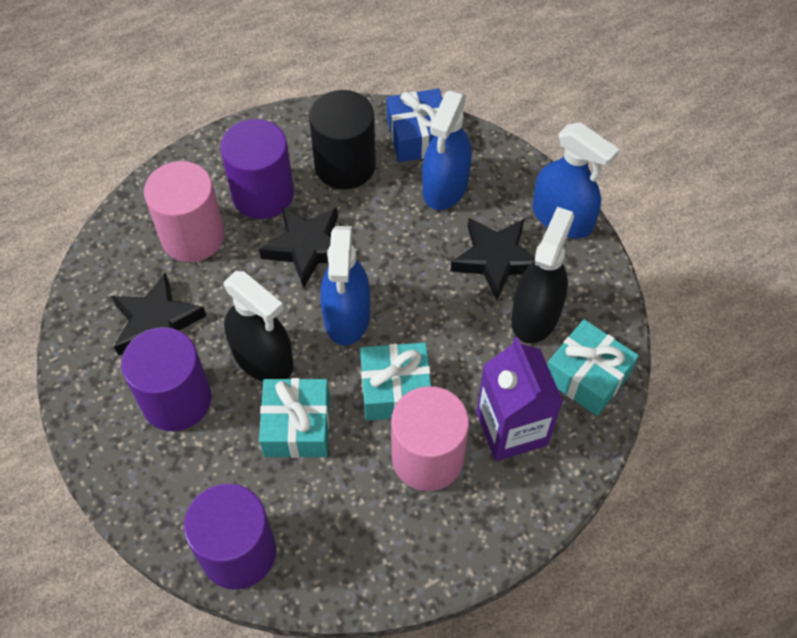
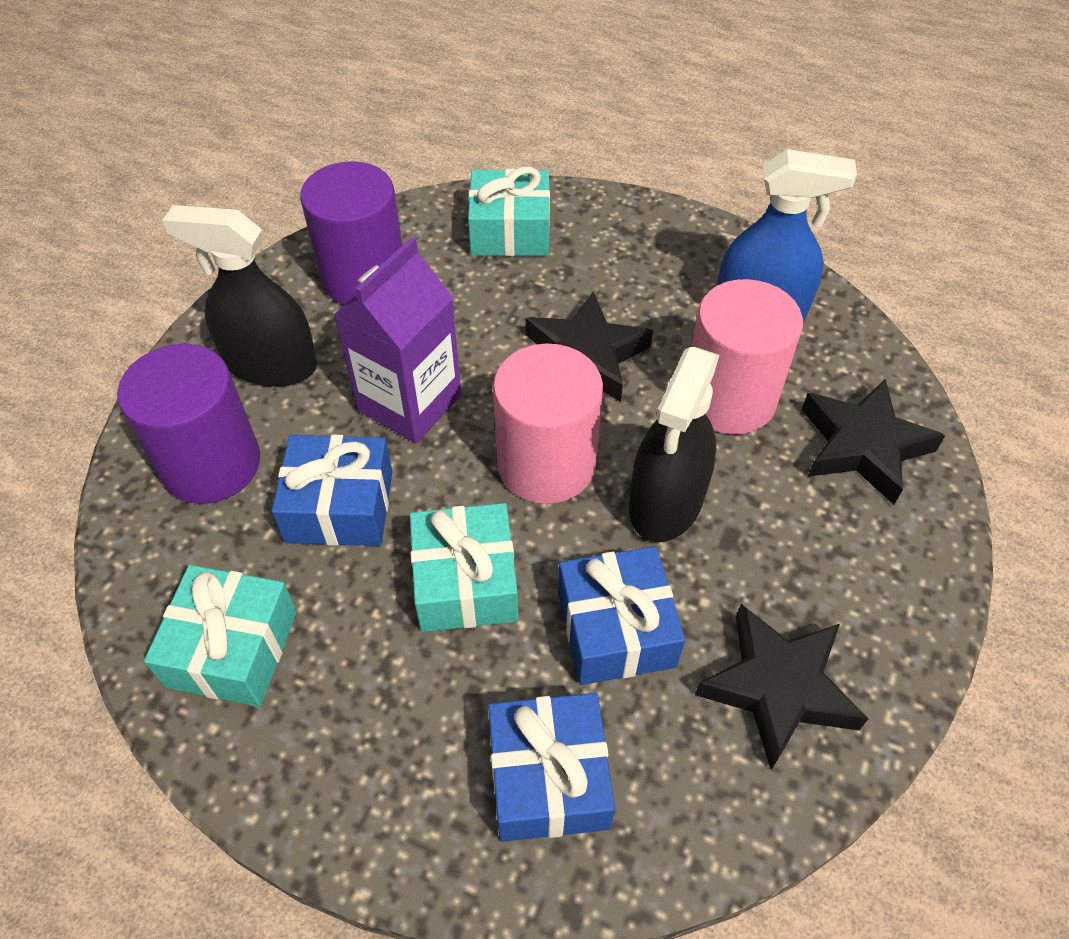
black cylinder: 1 -> 0
blue gift: 1 -> 3
blue spray bottle: 3 -> 1
purple cylinder: 3 -> 2

